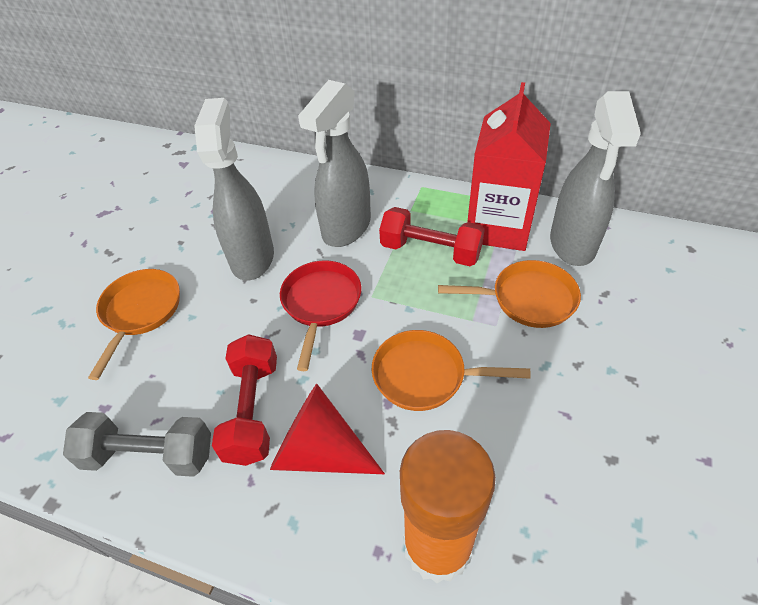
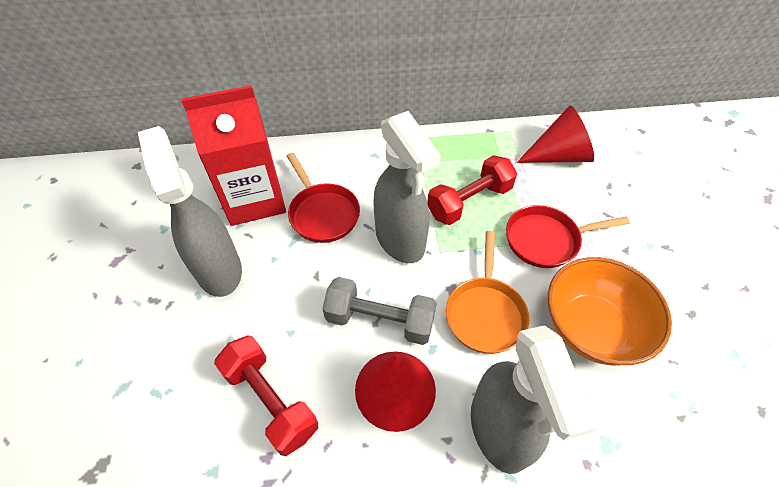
orange bowl: 0 -> 1
orange glue stick: 1 -> 0
orange pan: 3 -> 1
red cone: 1 -> 2
red pan: 1 -> 2

